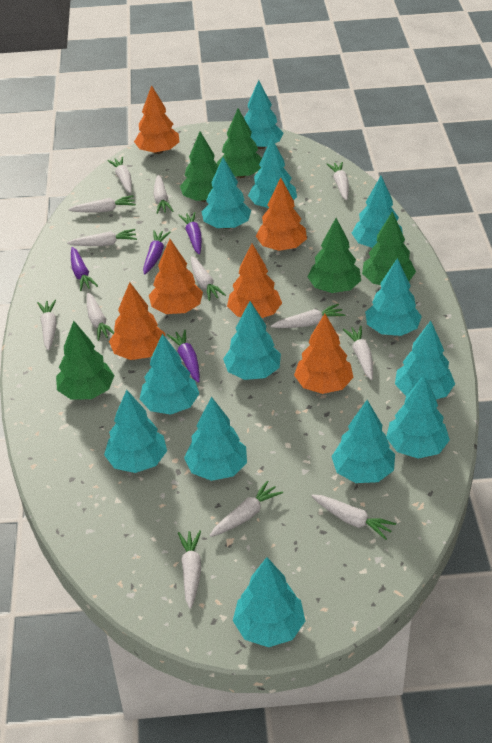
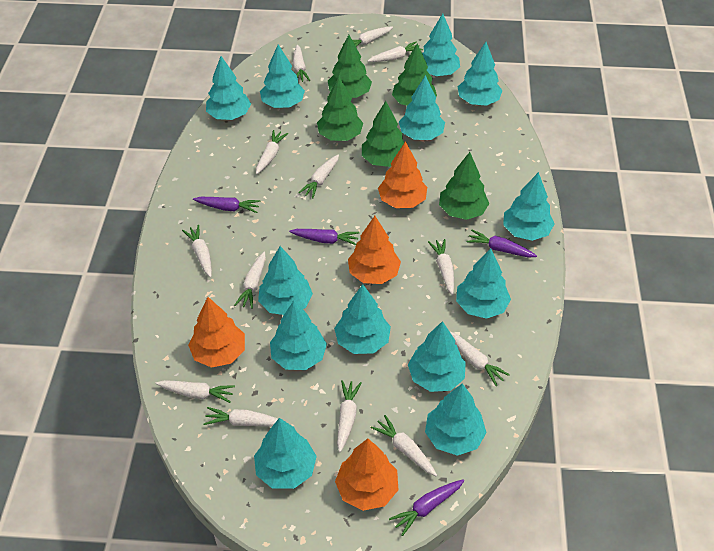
orange tree: 6 -> 4

